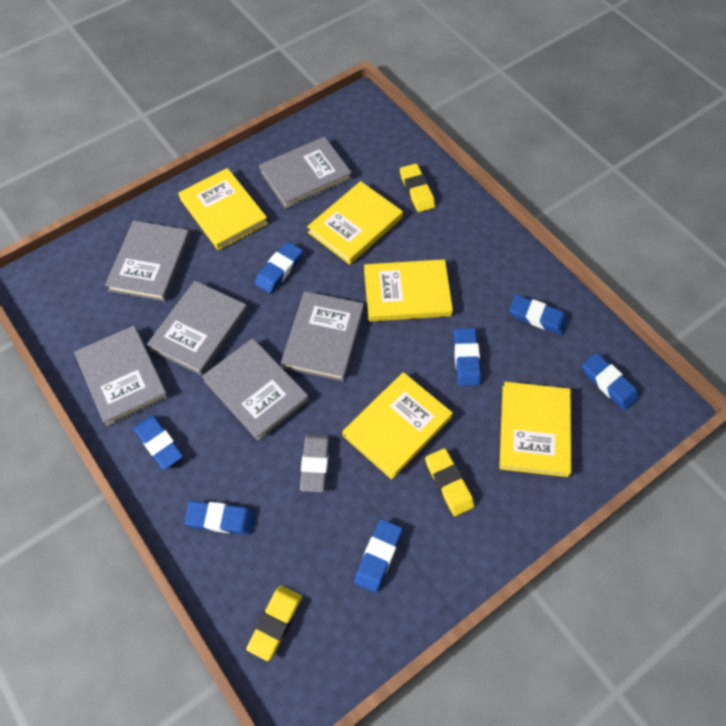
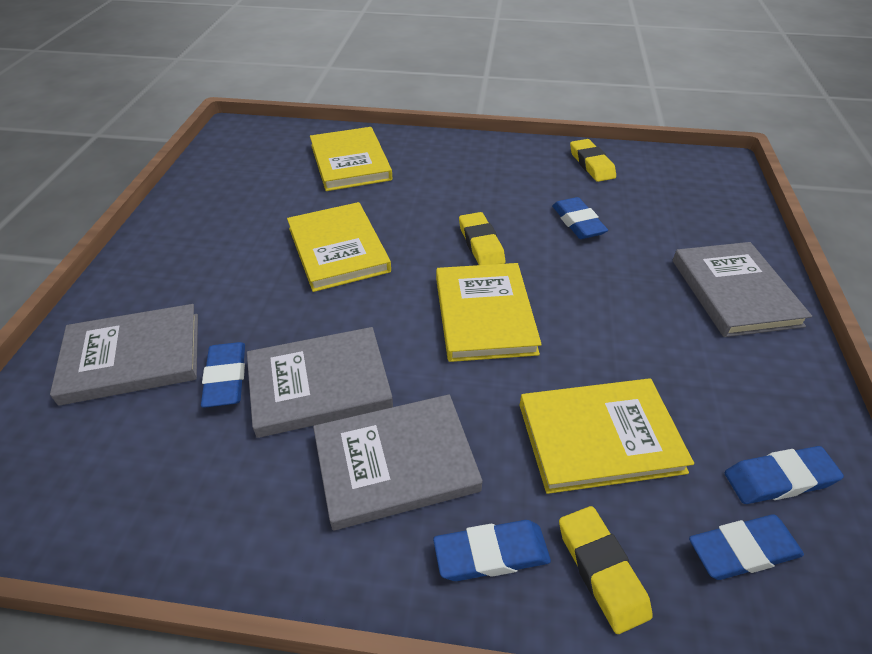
blue eraser: 7 -> 5
grey book: 6 -> 4
grey eraser: 1 -> 0
yellow book: 5 -> 4

